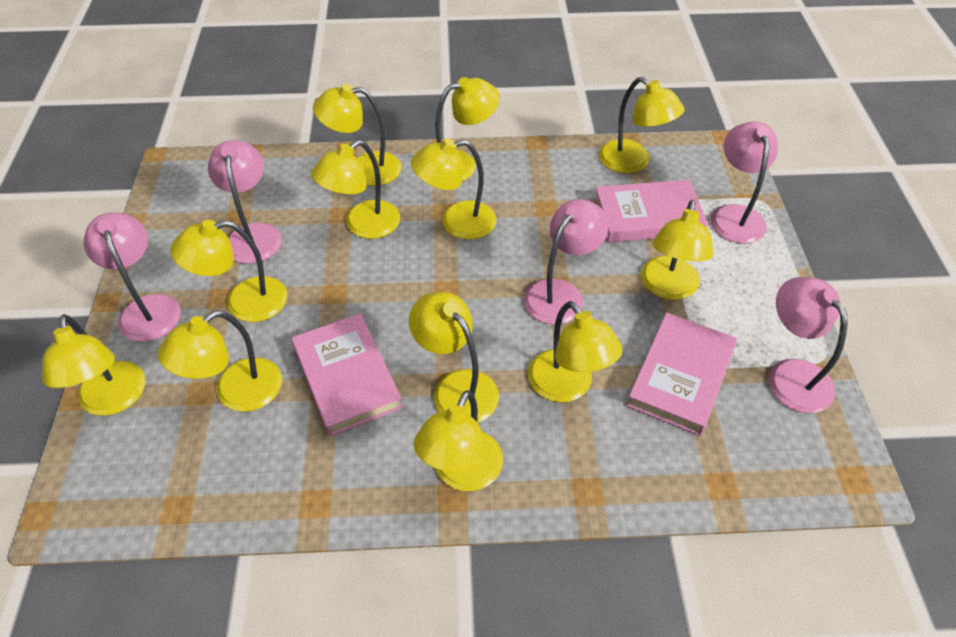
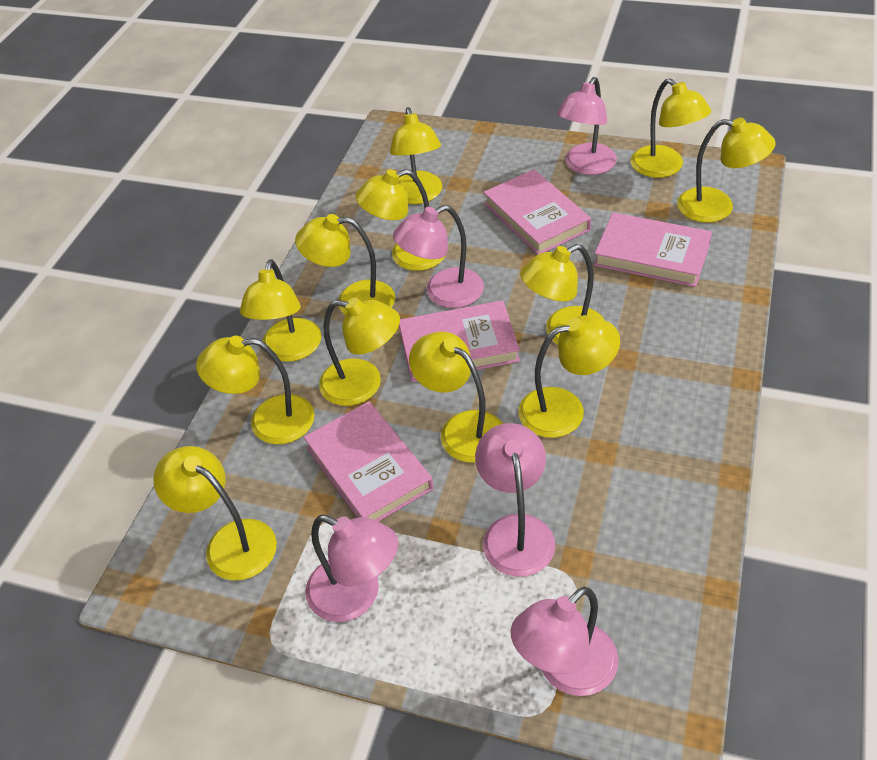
pink book: 3 -> 4

